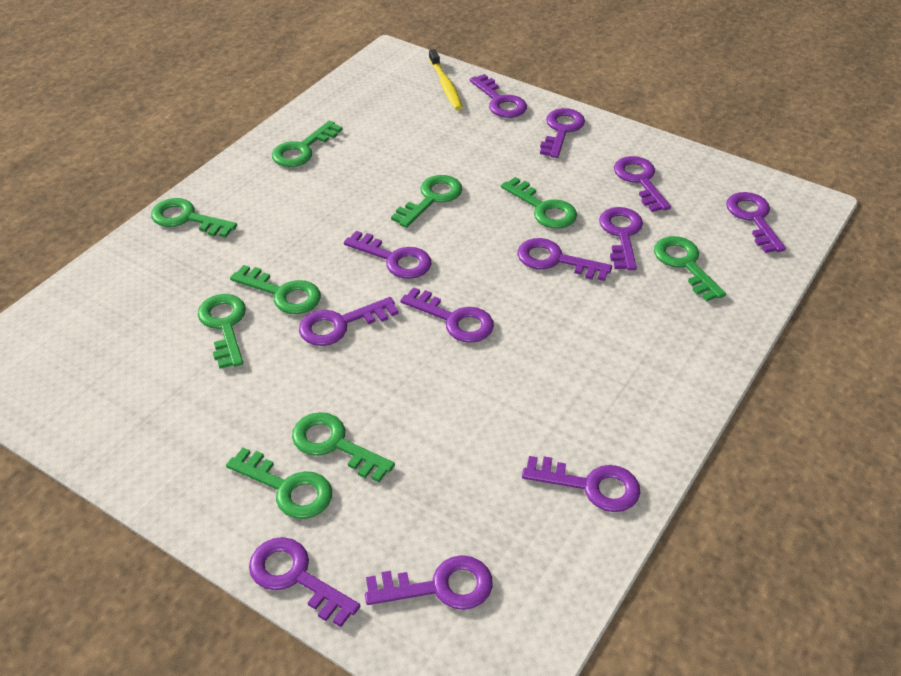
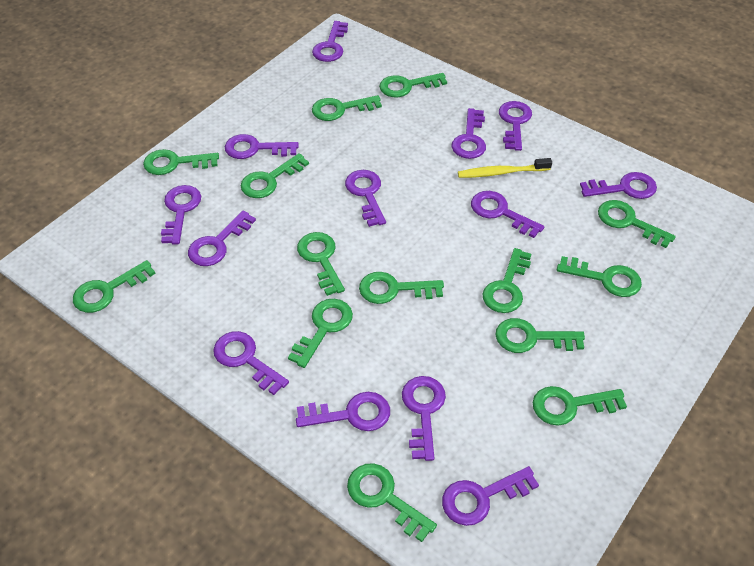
green key: 9 -> 14
purple key: 12 -> 13

